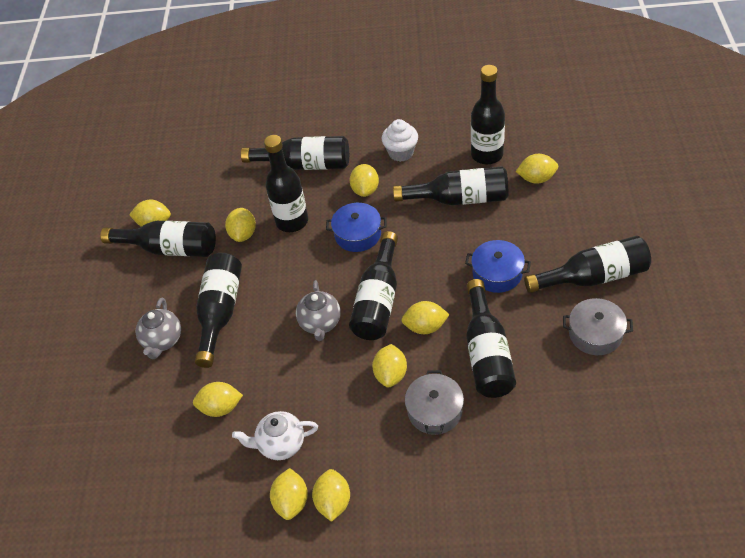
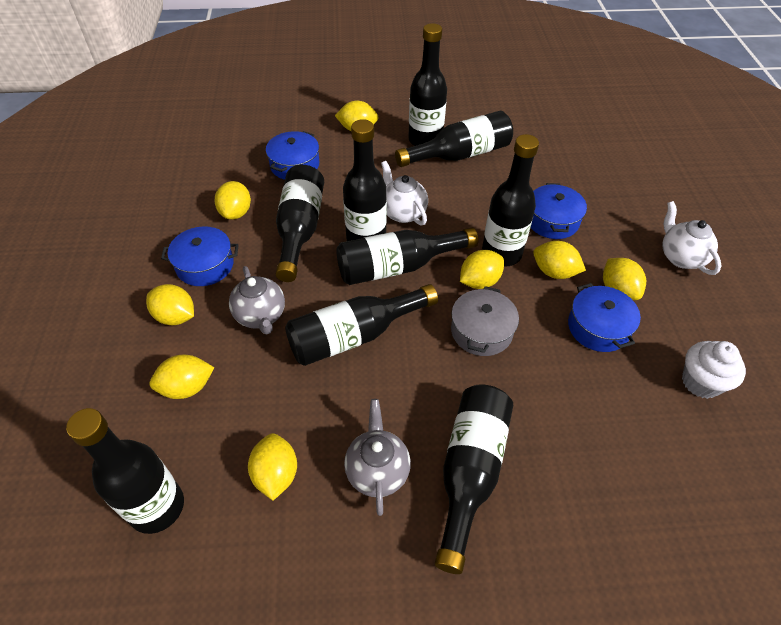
blue pot: 2 -> 4
grey pot: 2 -> 1
white teapot: 1 -> 2
yellow lemon: 9 -> 8

